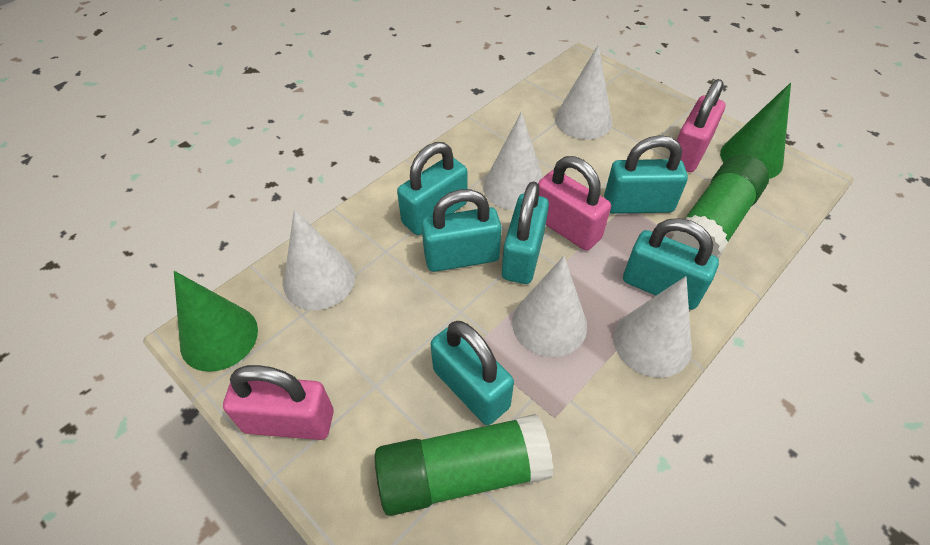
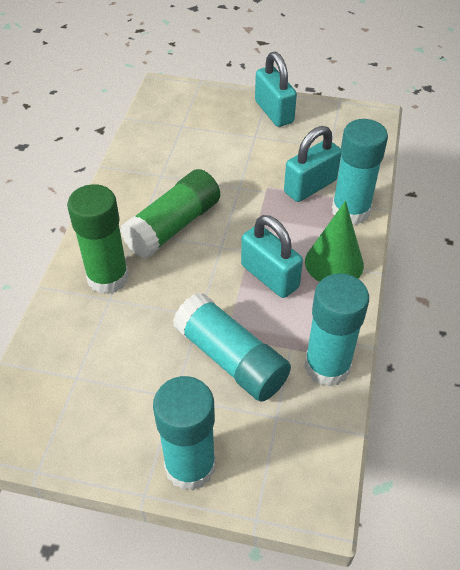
green cone: 2 -> 1
pink padlock: 3 -> 0
turquoise glue stick: 0 -> 4
turquoise padlock: 6 -> 3
white cone: 5 -> 0

